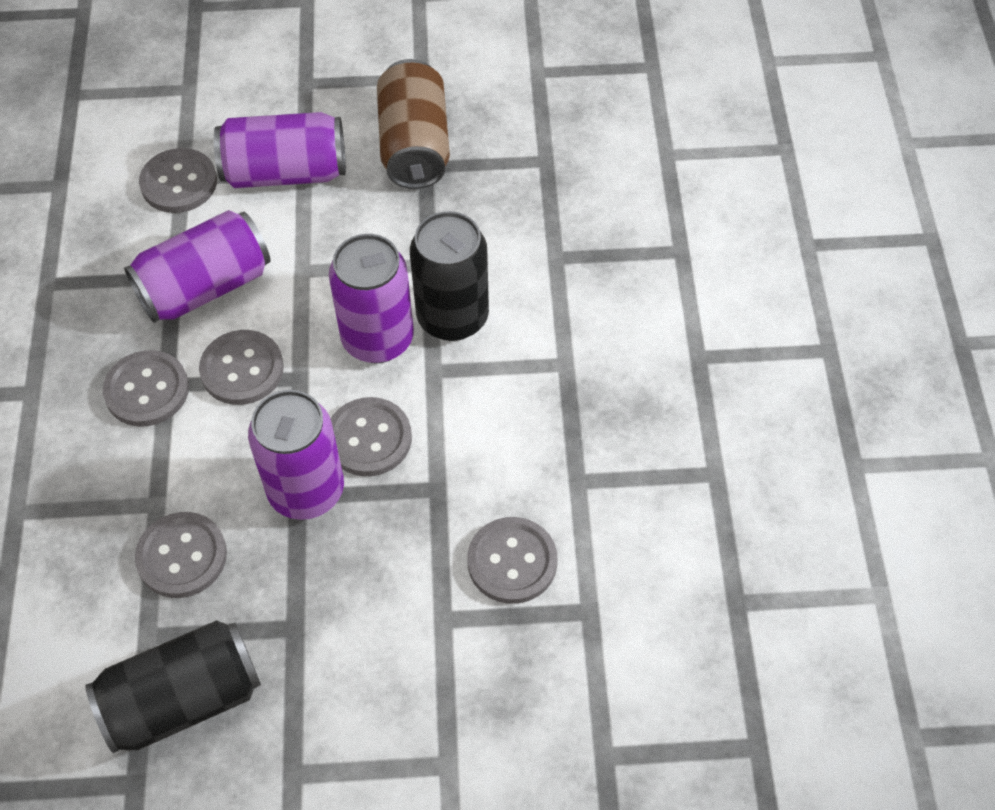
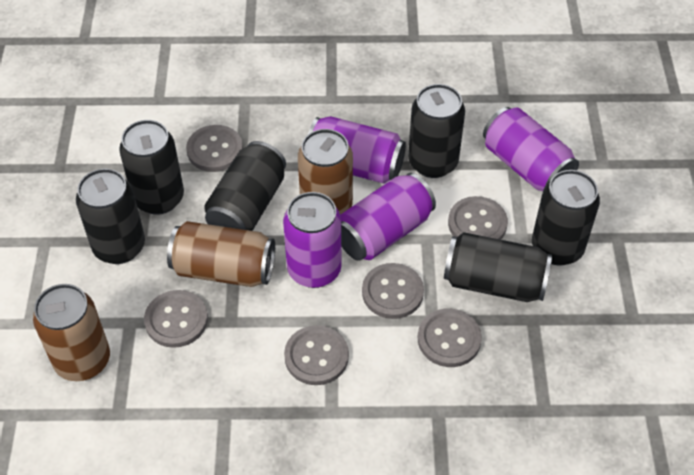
black can: 2 -> 6
brown can: 1 -> 3

